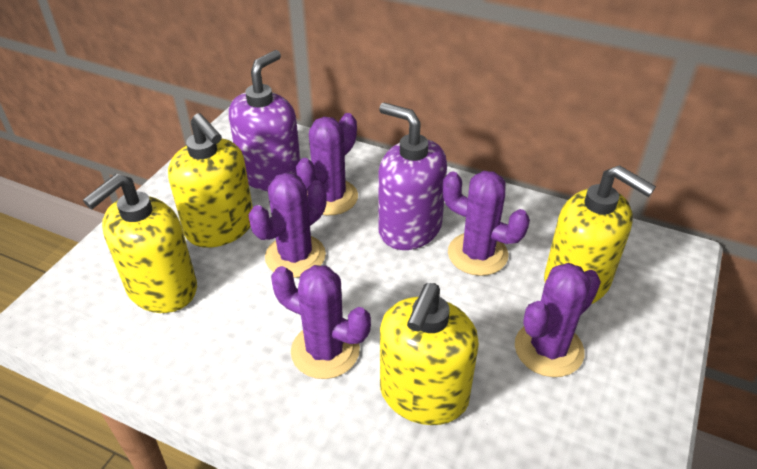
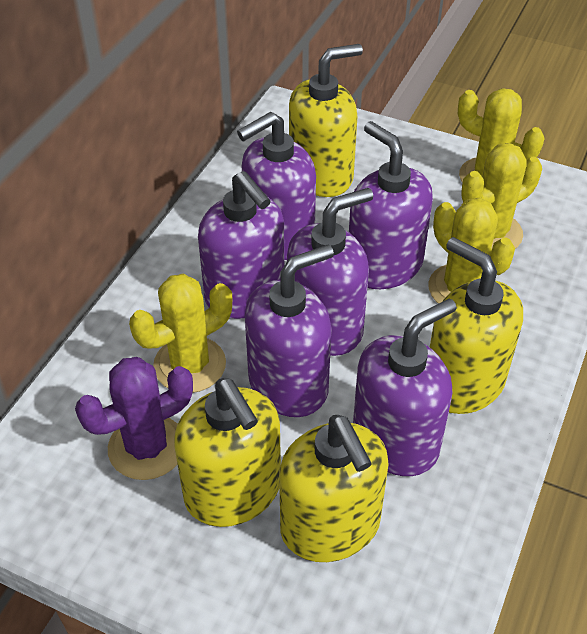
purple cactus: 5 -> 1
purple soap dispenser: 2 -> 6
yellow cactus: 0 -> 4

